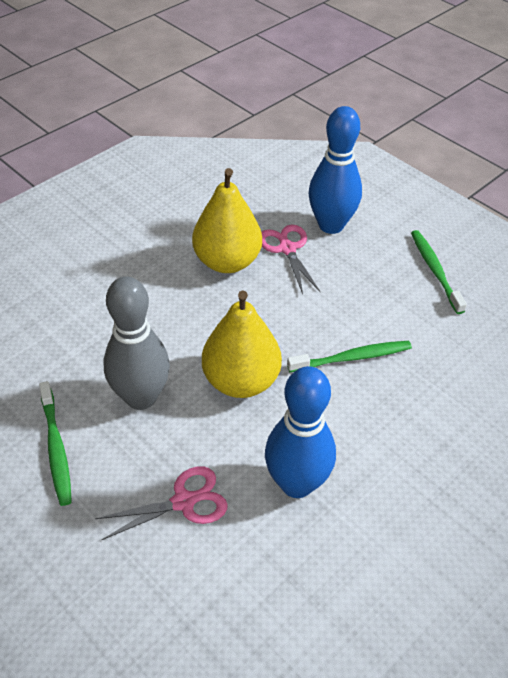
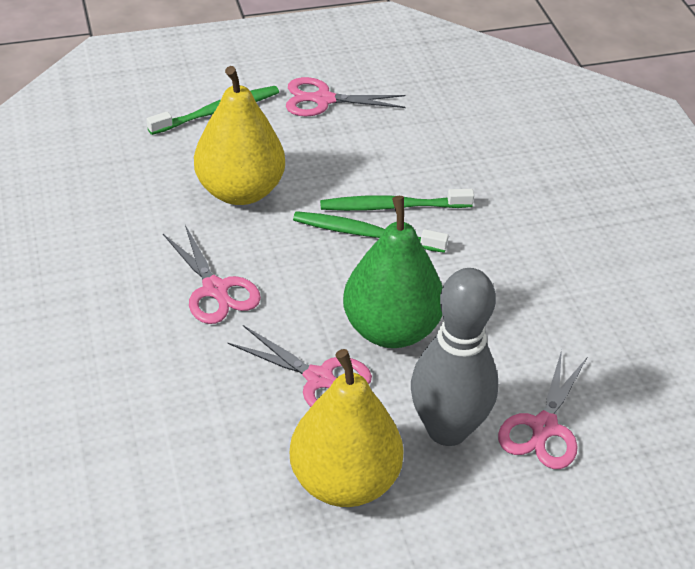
blue bowling pin: 2 -> 0
green pear: 0 -> 1
pink scissors: 2 -> 4

